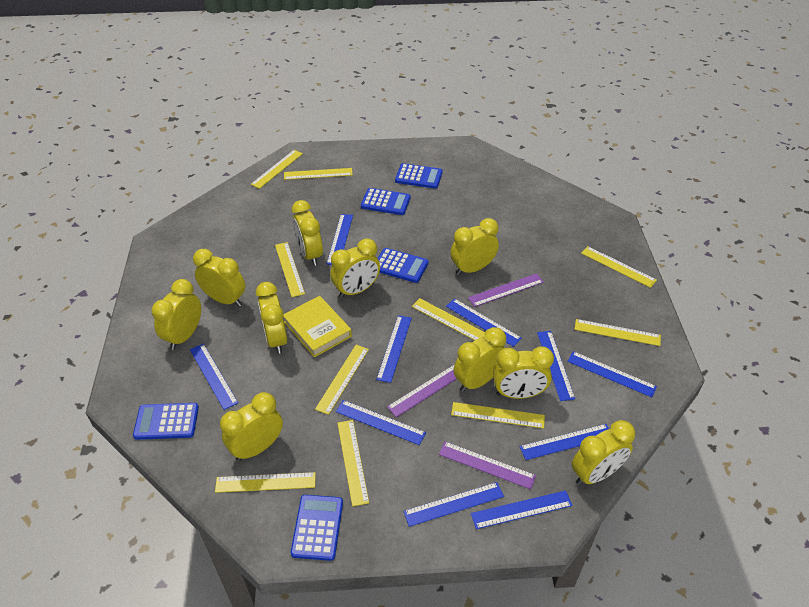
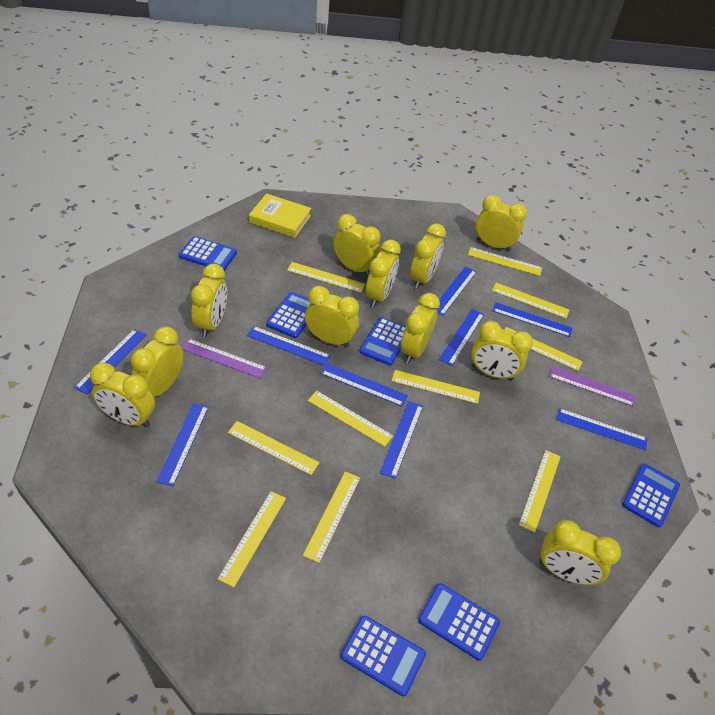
blue calculator: 5 -> 6
blue ruler: 10 -> 9
purple ruler: 3 -> 2
yellow clock: 10 -> 11

